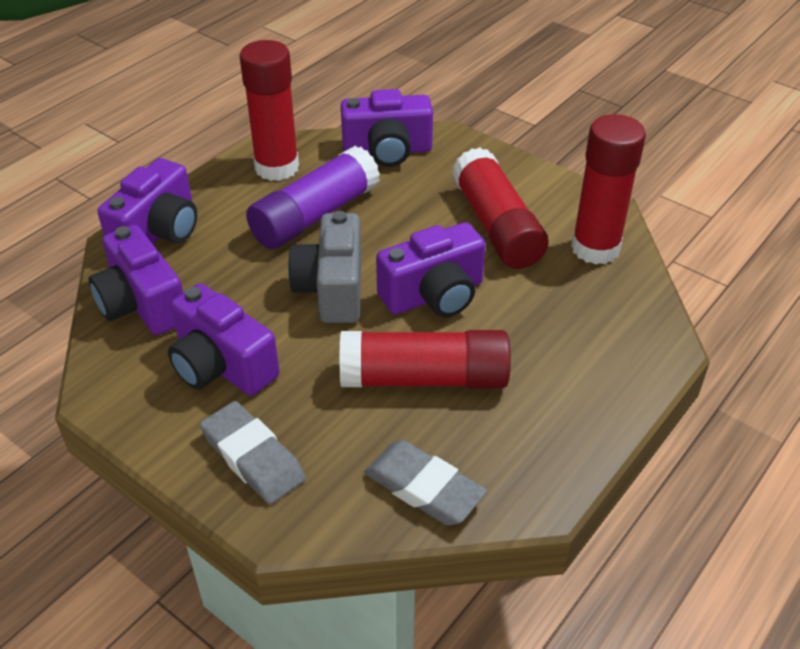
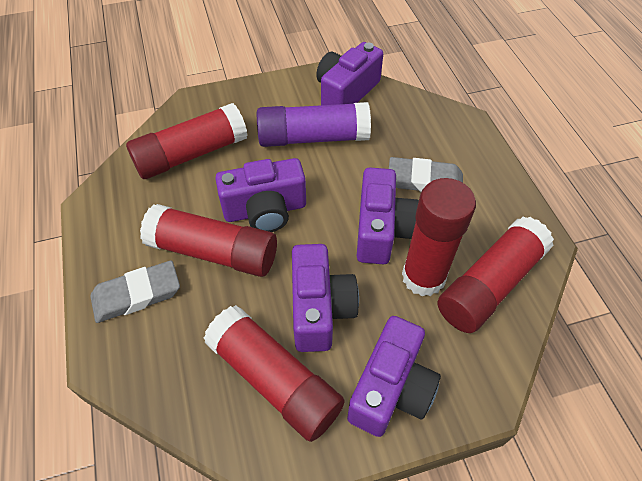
grey camera: 1 -> 0
red glue stick: 4 -> 5

